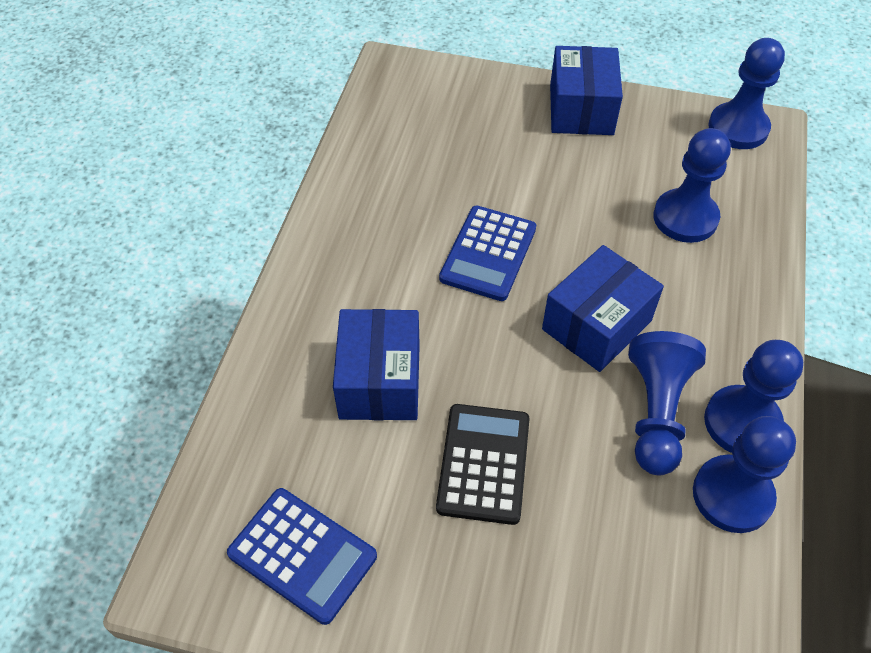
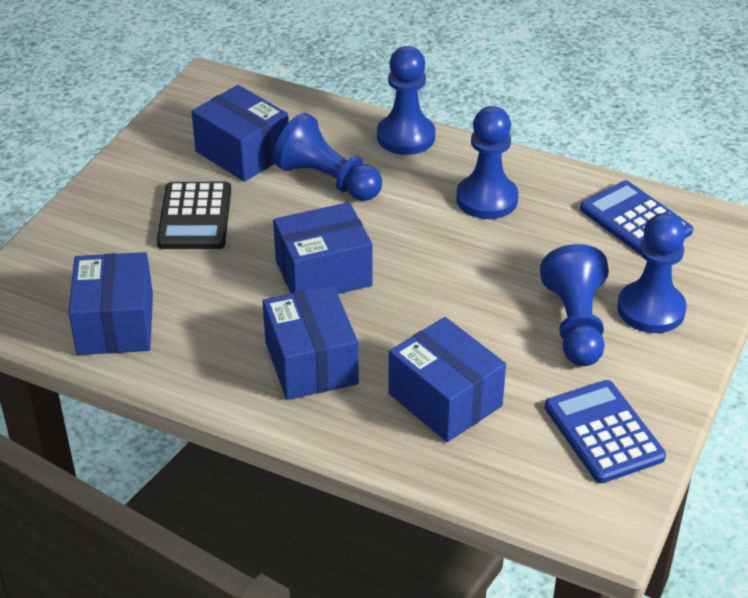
blue box: 3 -> 5

